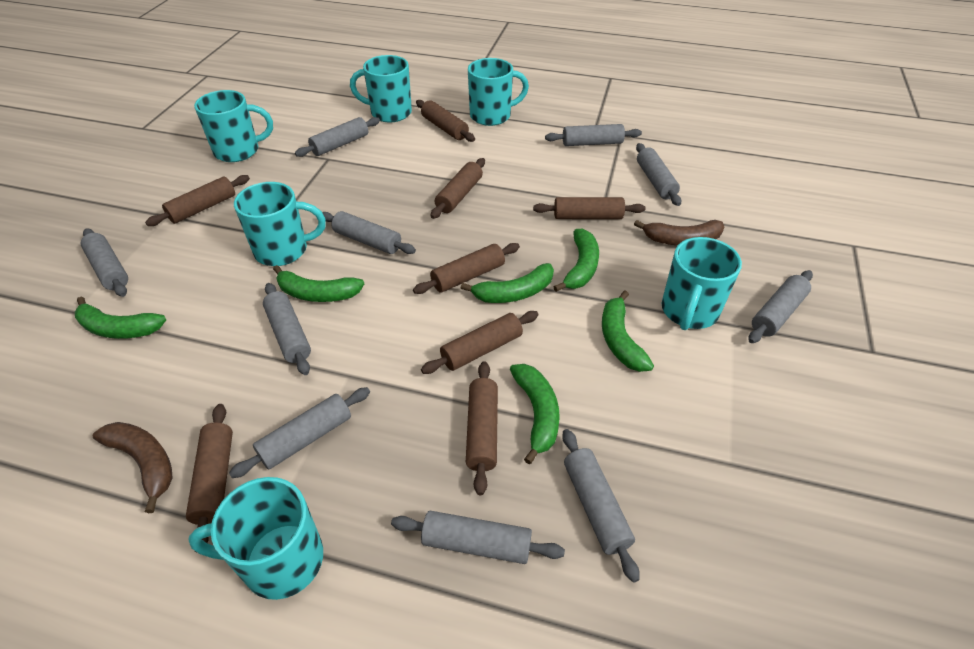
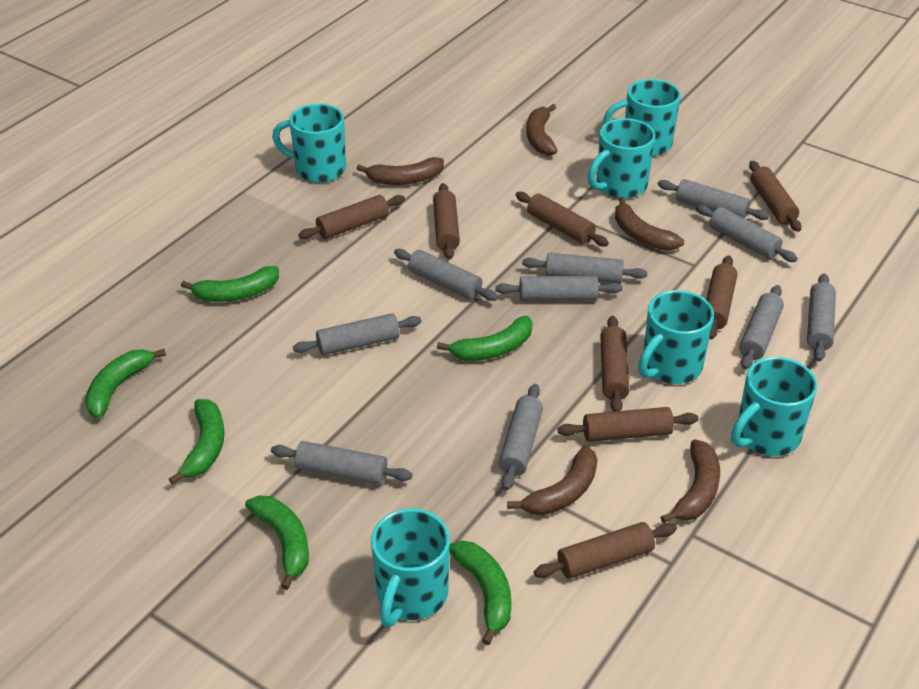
brown banana: 2 -> 5

